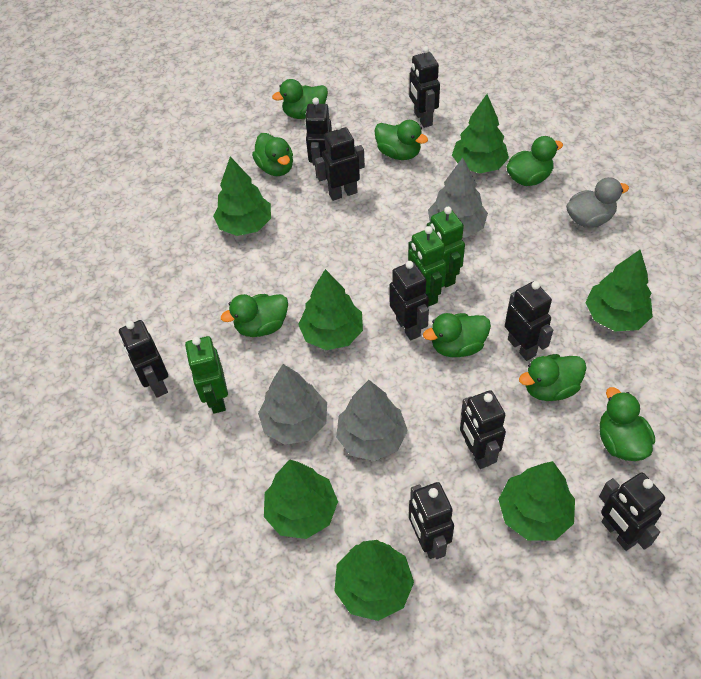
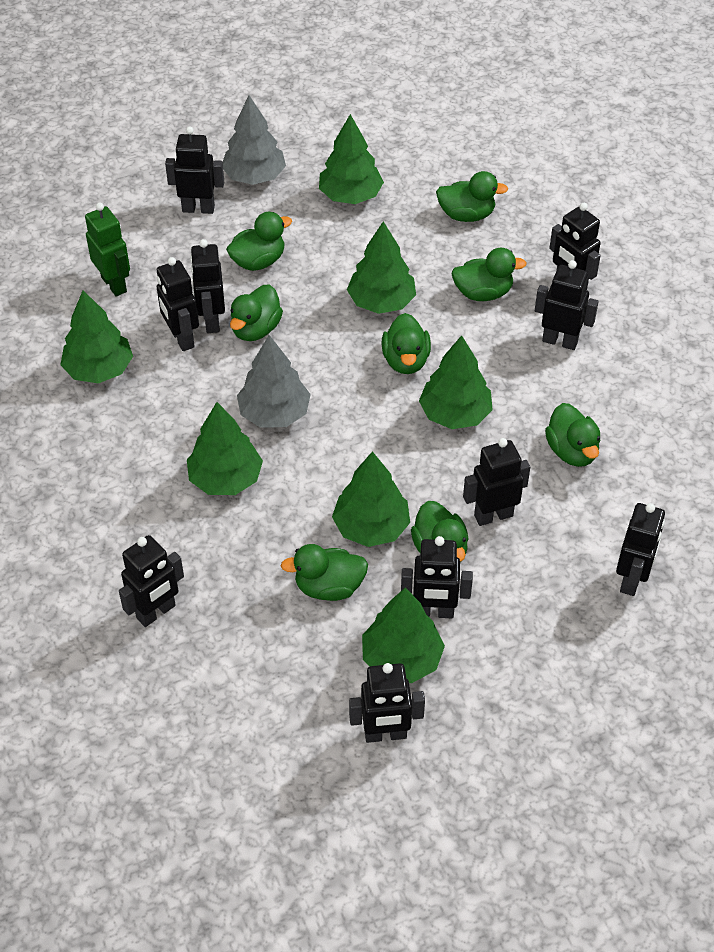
black robot: 9 -> 10
green robot: 3 -> 1
grey duck: 1 -> 0
grey tree: 3 -> 2

